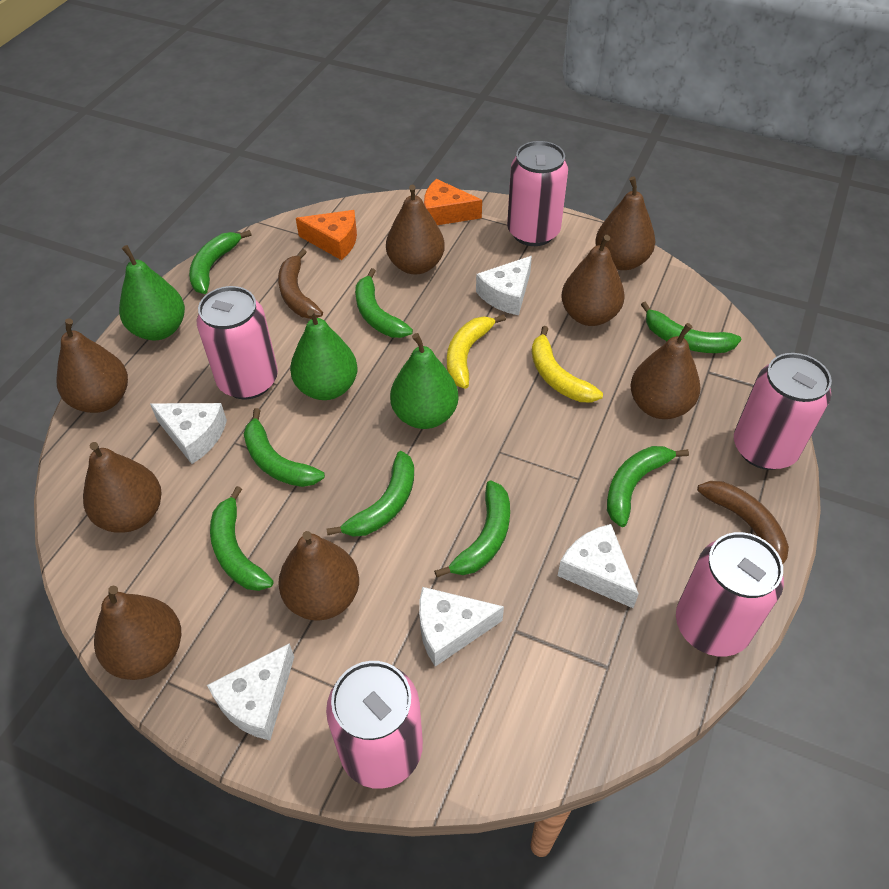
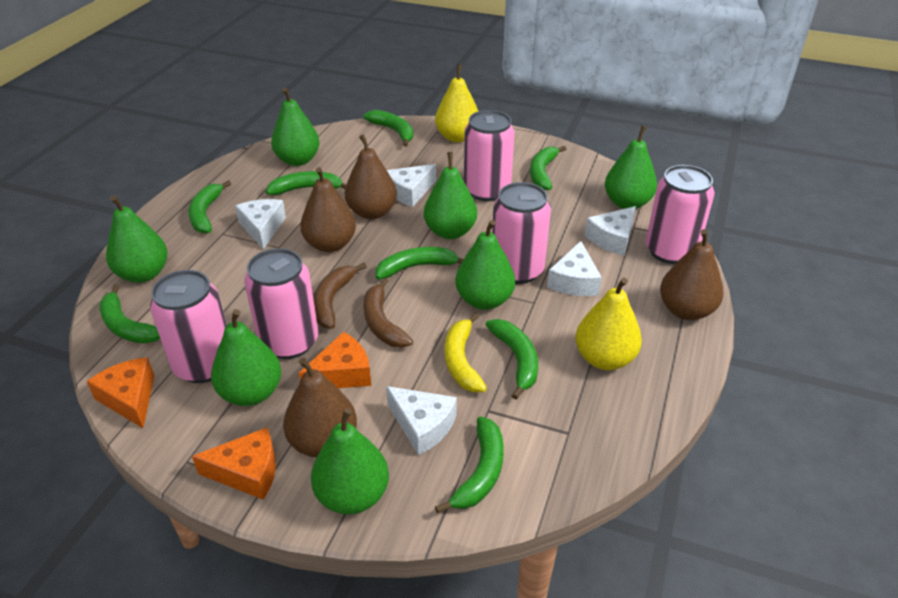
brown pear: 8 -> 4
green pear: 3 -> 7
orange cheese: 2 -> 3
yellow banana: 2 -> 1
yellow pear: 0 -> 2

